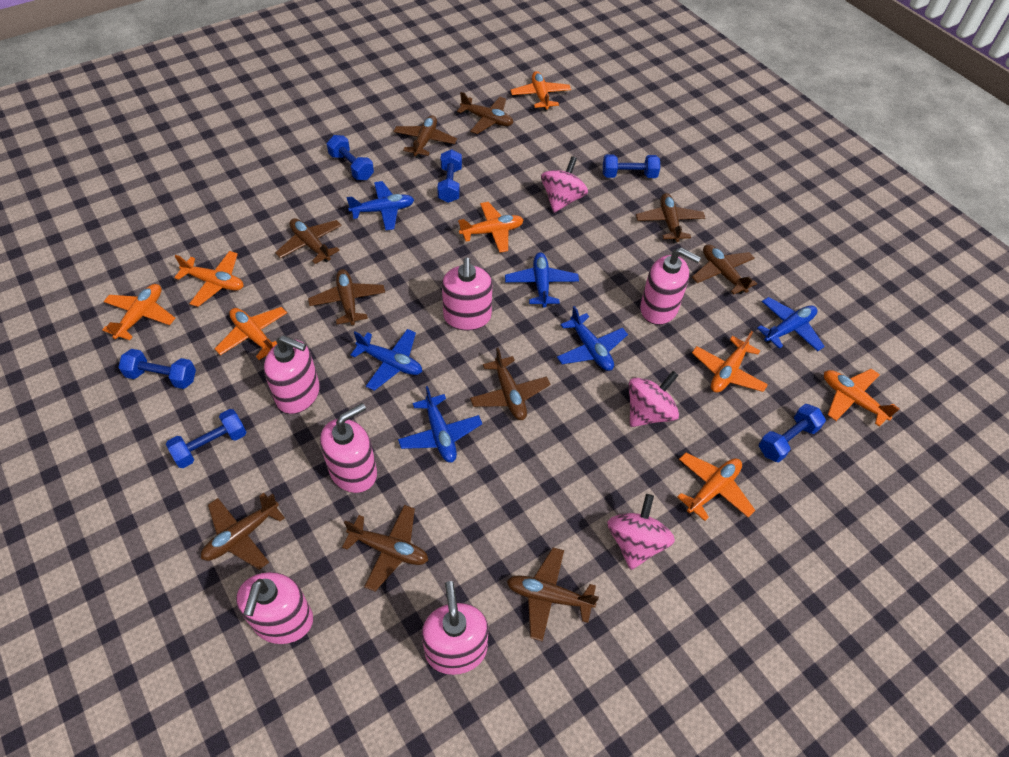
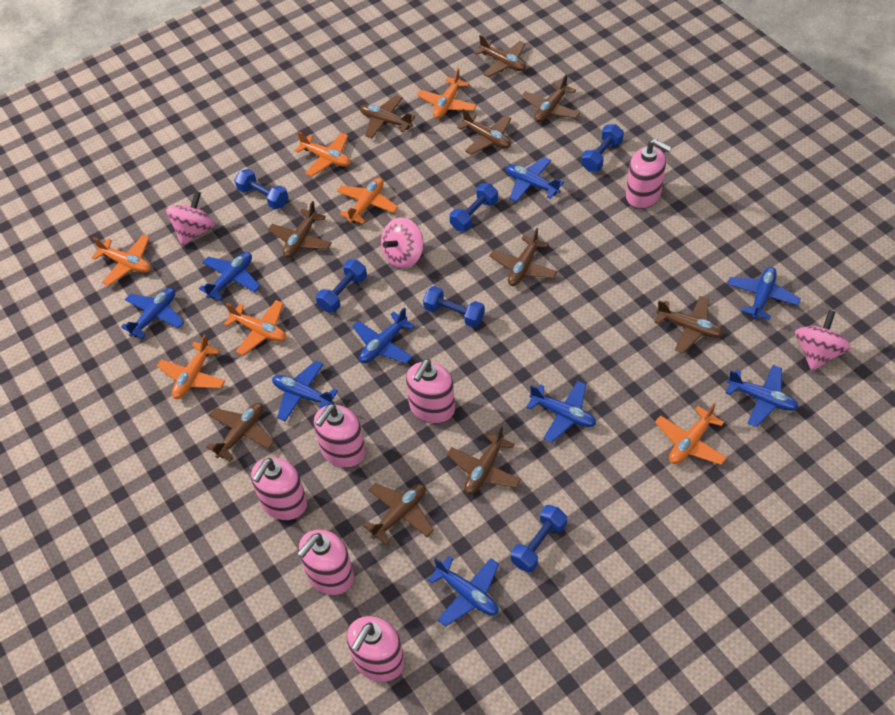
blue plane: 6 -> 9
orange plane: 8 -> 7

